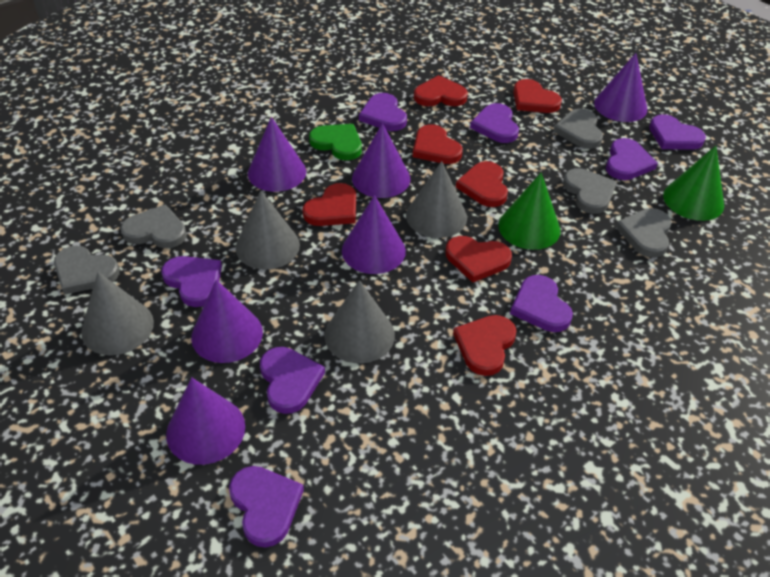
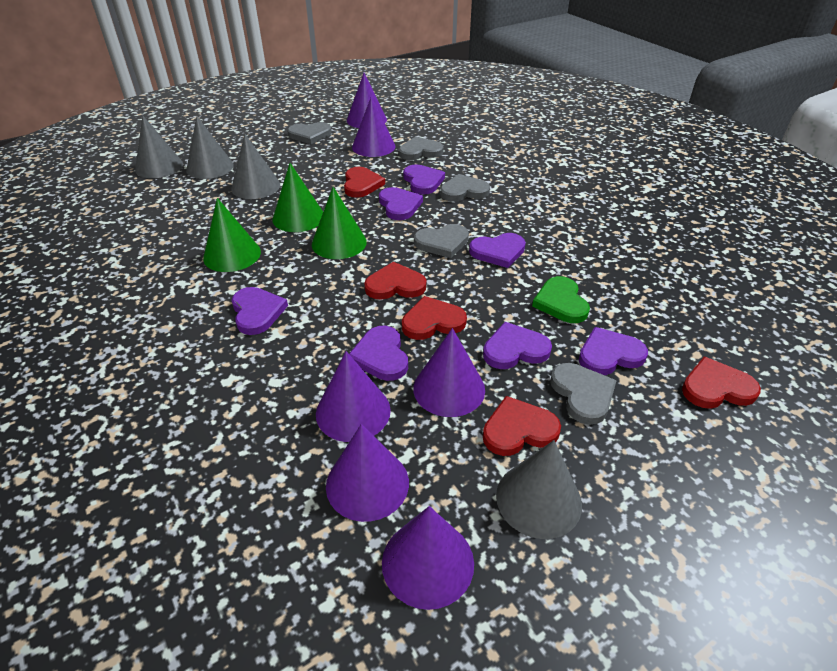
green cone: 2 -> 3
purple heart: 8 -> 7
red heart: 7 -> 5

